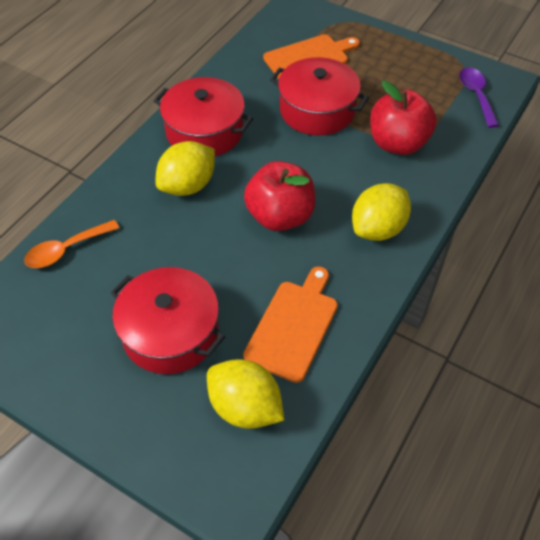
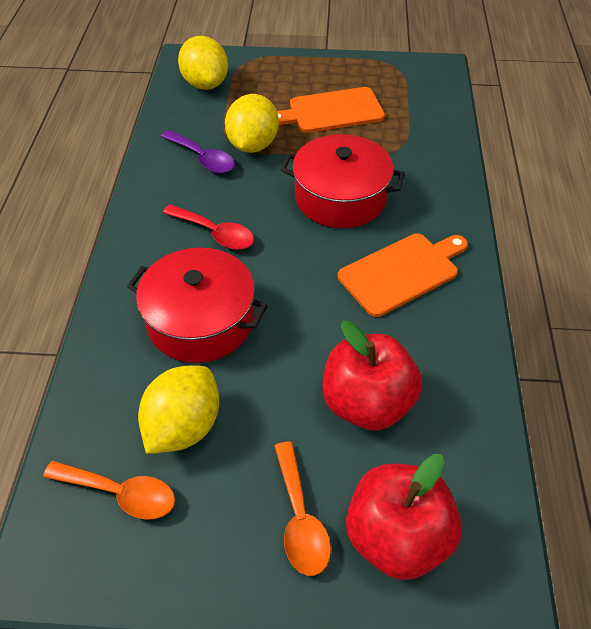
orange spoon: 1 -> 2
red pot: 3 -> 2
red spoon: 0 -> 1

